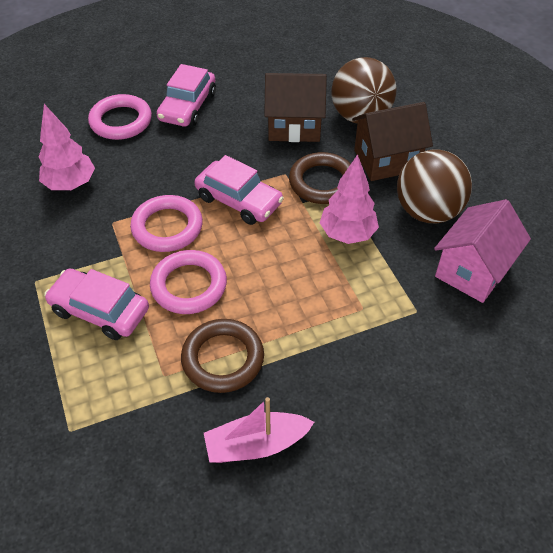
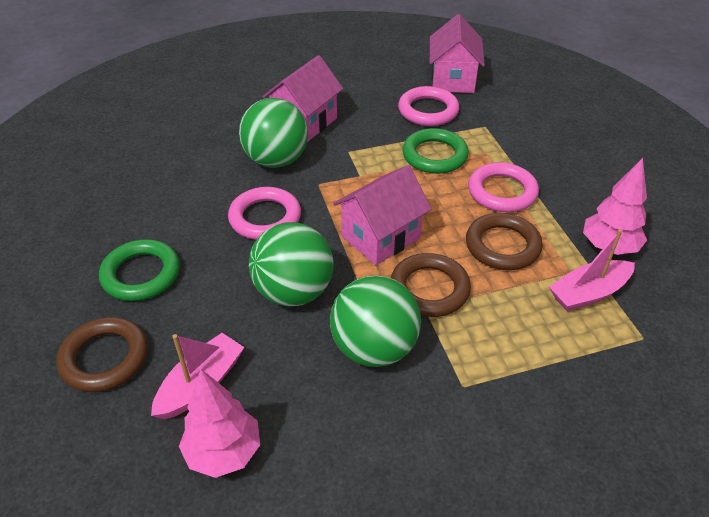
brown ball: 2 -> 0
brown house: 2 -> 0
brown ring: 2 -> 3
green ball: 0 -> 3
green ring: 0 -> 2
pink boat: 1 -> 2
pink car: 3 -> 0
pink house: 1 -> 3

